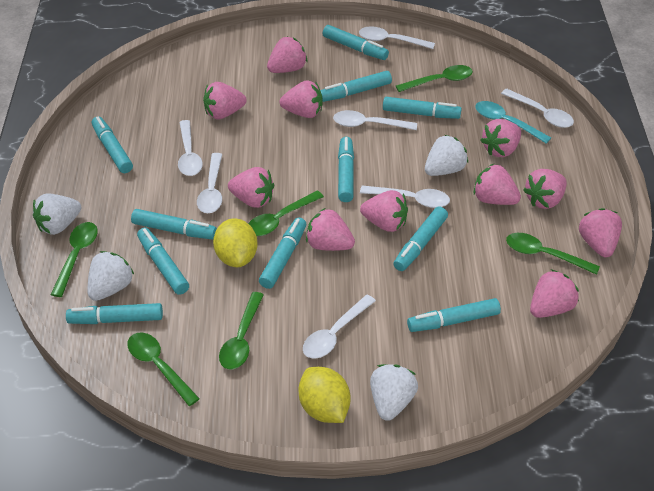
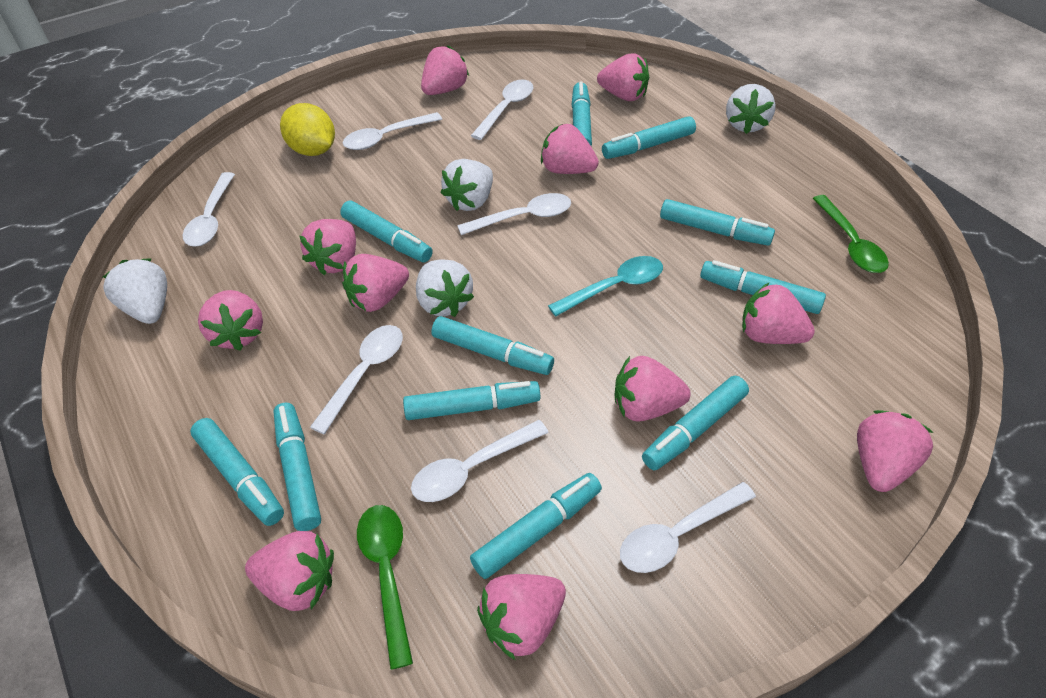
green spoon: 6 -> 2
yellow lemon: 2 -> 1

